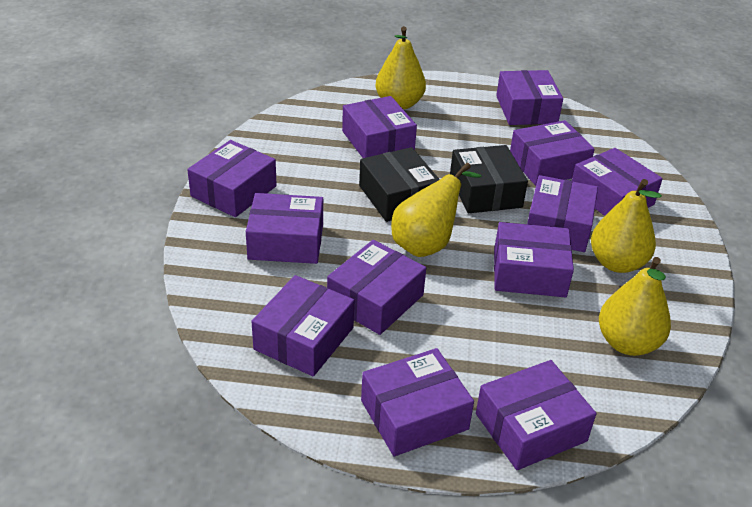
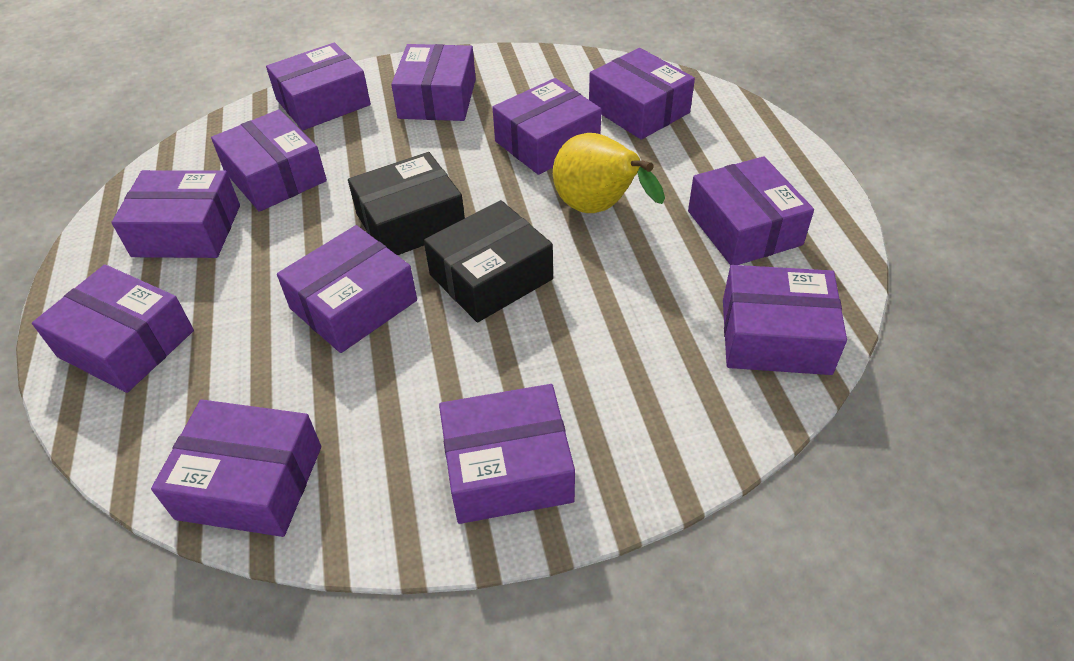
yellow pear: 4 -> 1

